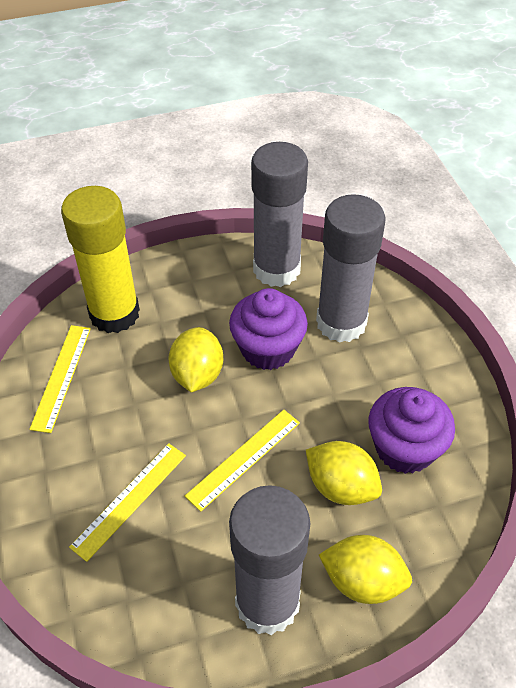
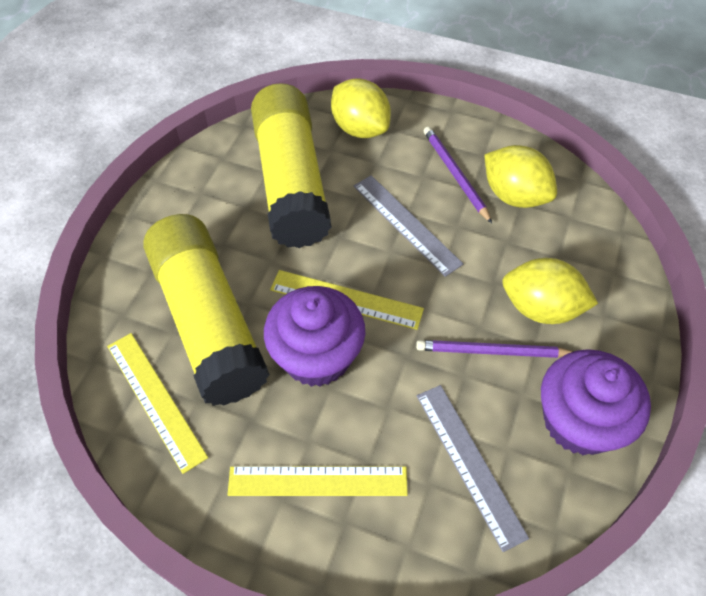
grey glue stick: 3 -> 0
grey ruler: 0 -> 2
purple pencil: 0 -> 2
yellow glue stick: 1 -> 2

